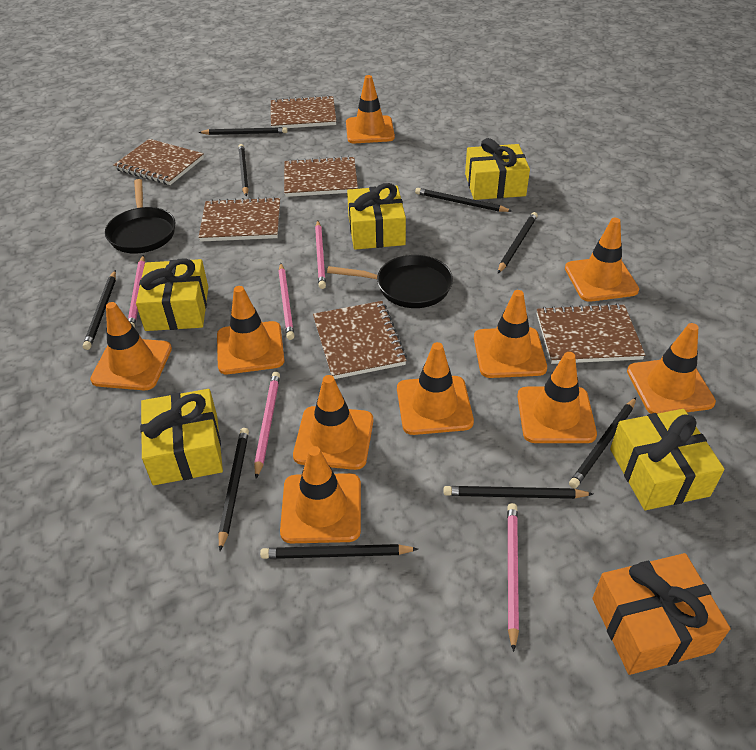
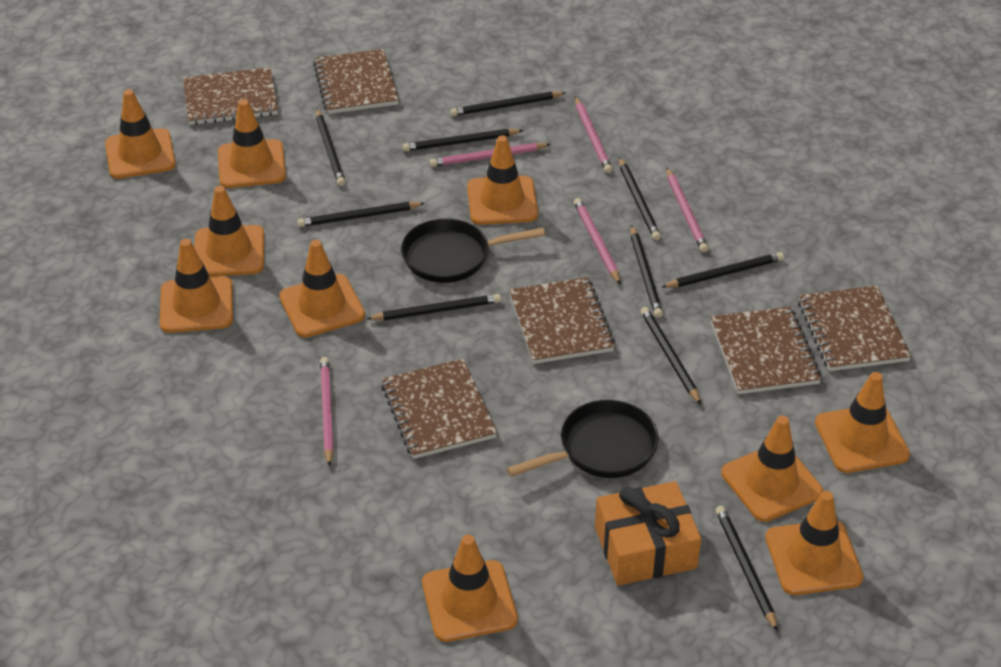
black pencil: 9 -> 10
yellow gift: 5 -> 0

